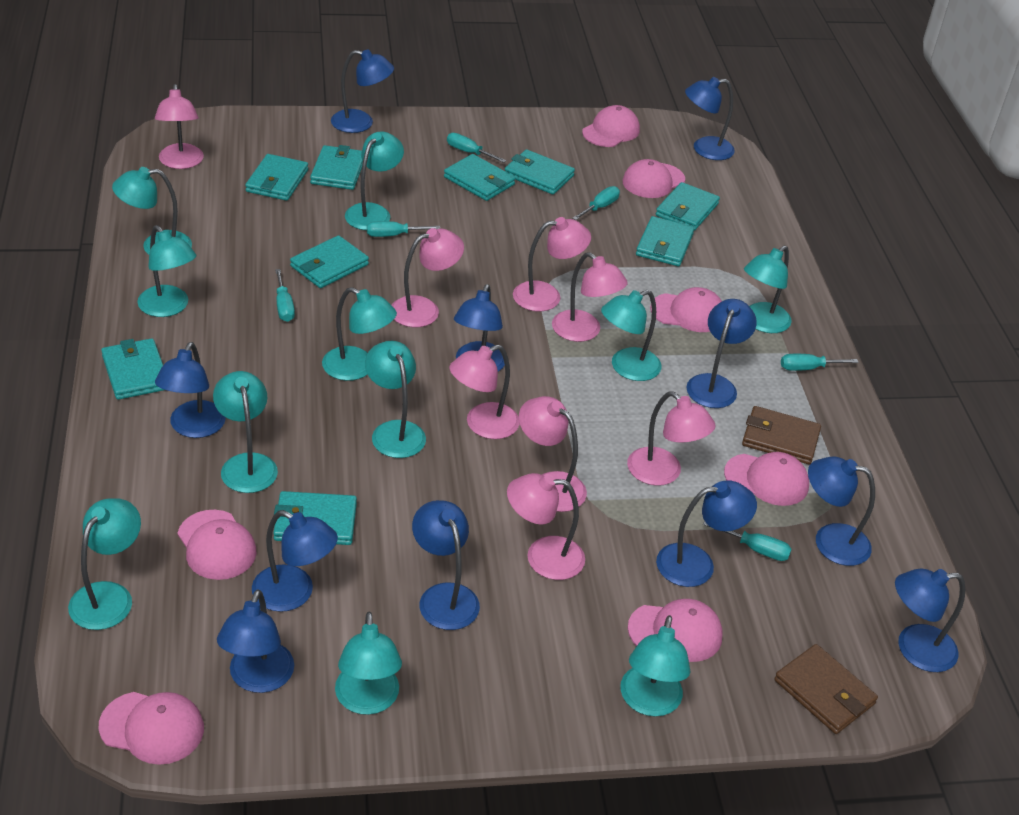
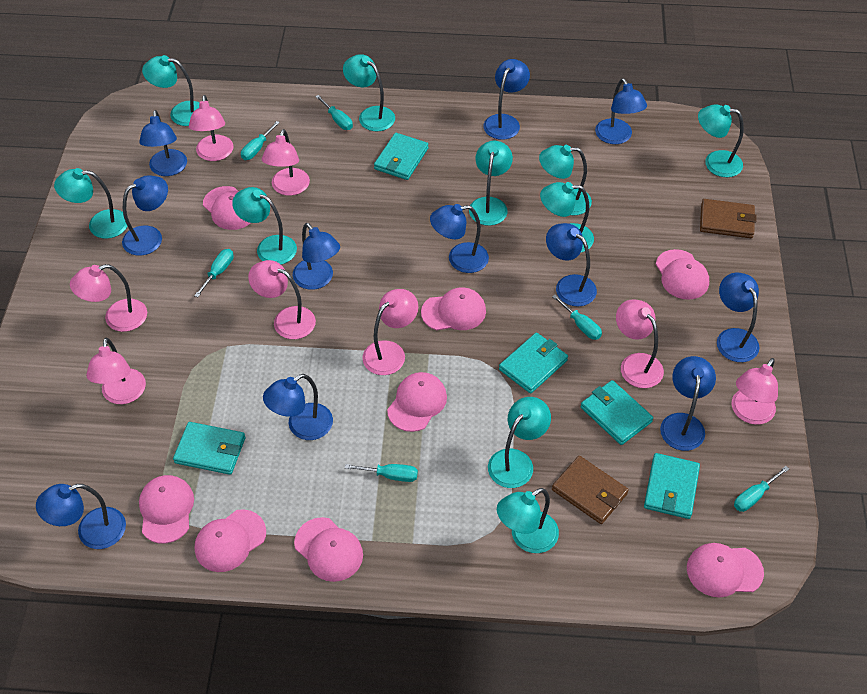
pink cap: 7 -> 8
turquoise lamp: 11 -> 10
turquoise wallet: 9 -> 5

